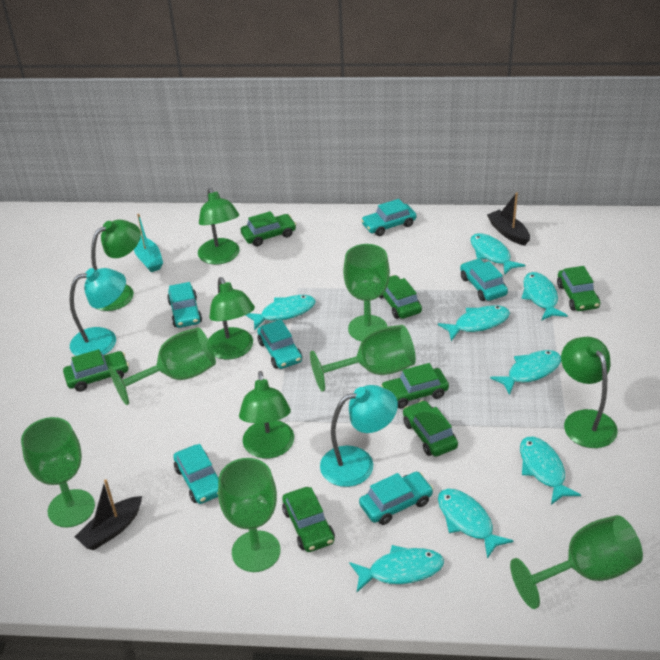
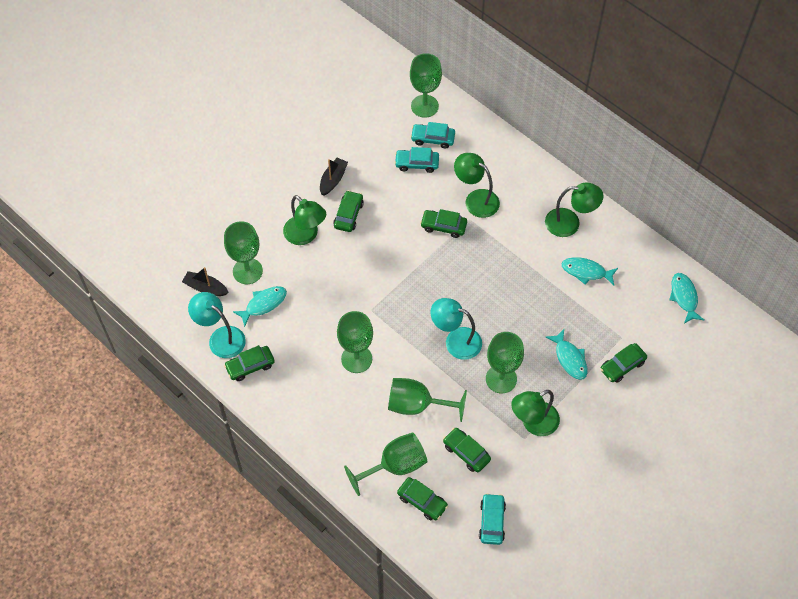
green car: 7 -> 6
green lamp: 5 -> 4
turquoise boat: 1 -> 0
turquoise car: 6 -> 3
turquoise fish: 8 -> 4

